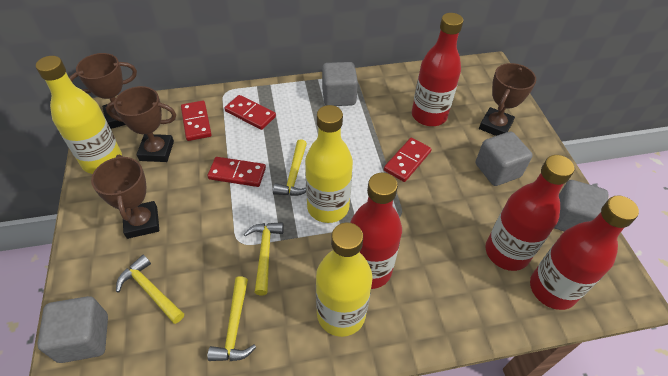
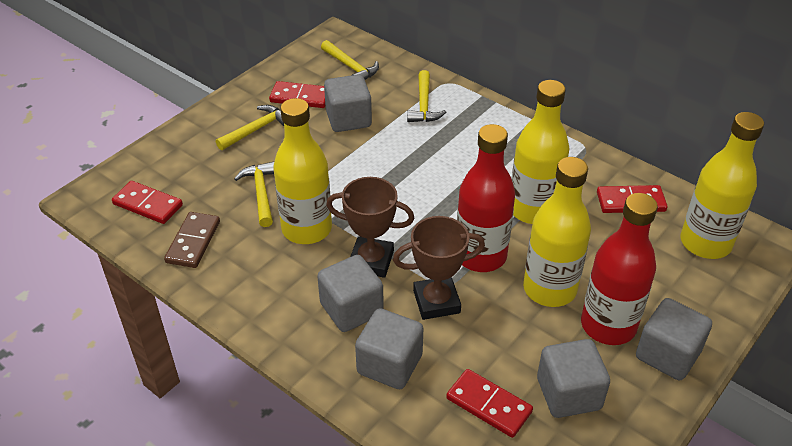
brown domino: 0 -> 1
brown trophy: 4 -> 2
grey cube: 4 -> 5
red bottle: 4 -> 2
yellow bottle: 3 -> 4

